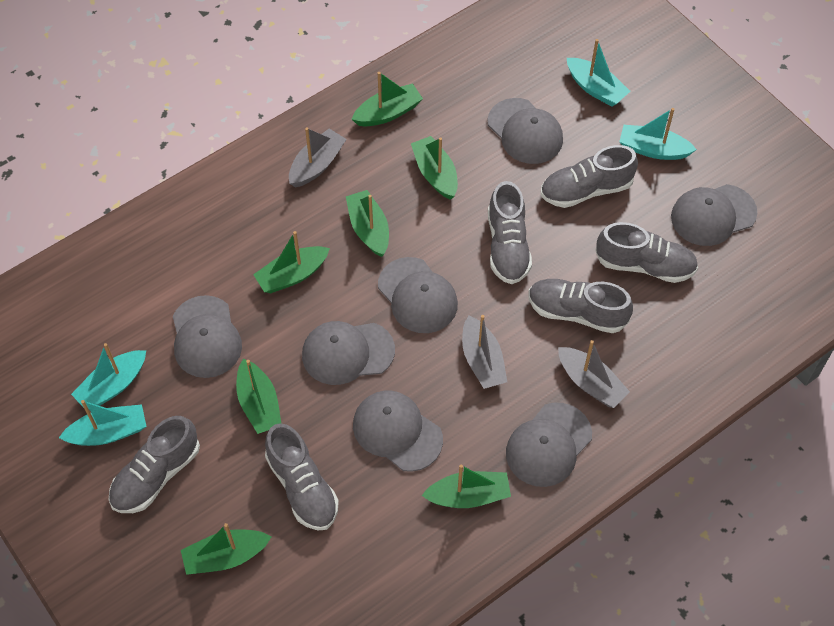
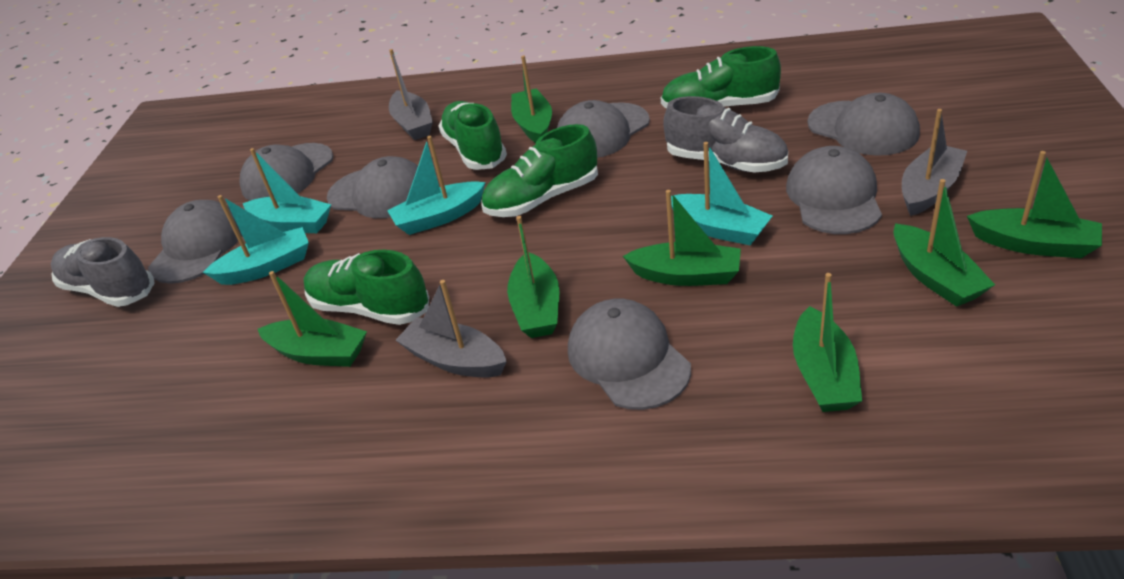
green shoe: 0 -> 4
grey shoe: 6 -> 2

